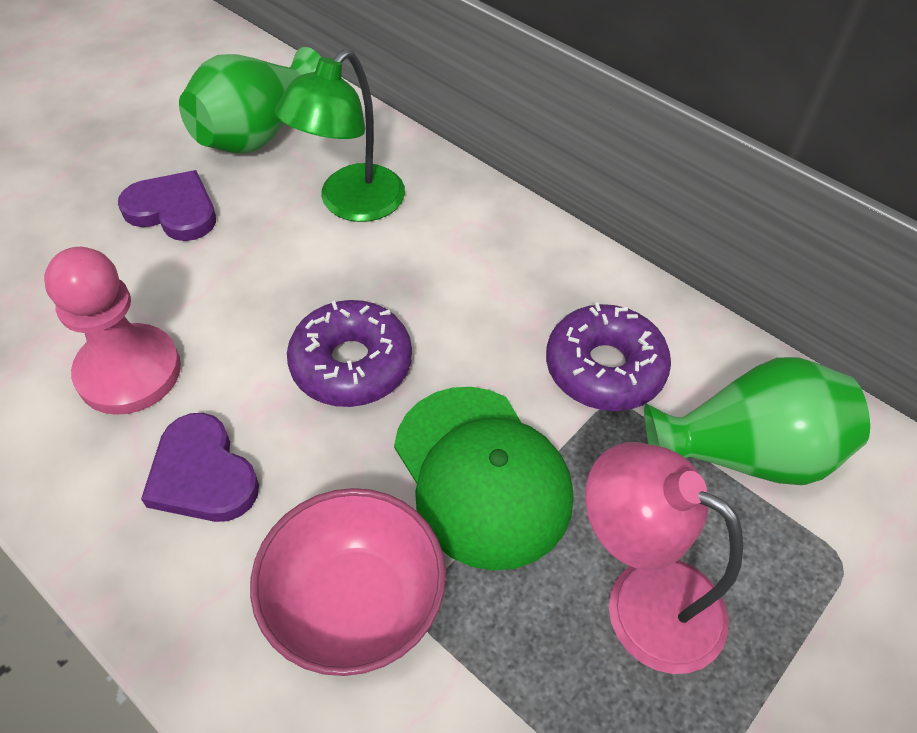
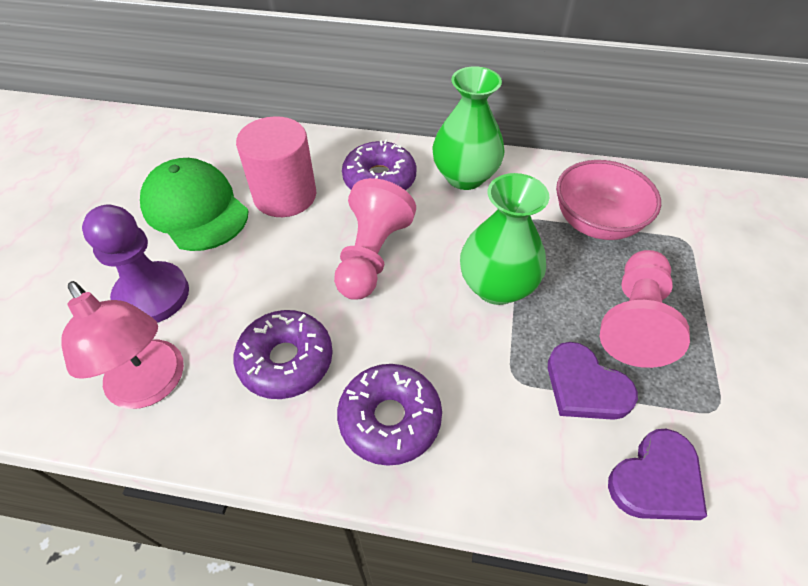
green lamp: 1 -> 0
pink cylinder: 0 -> 1
pink pawn: 1 -> 2
purple donut: 2 -> 3
purple pawn: 0 -> 1

